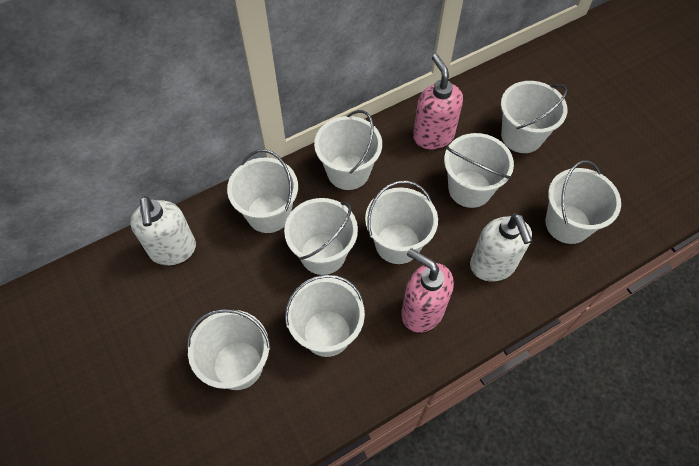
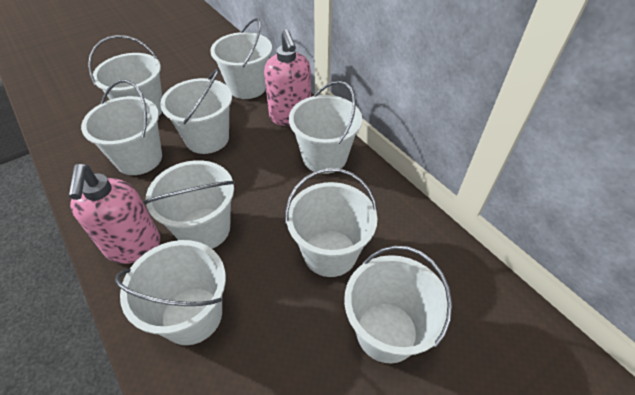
white soap dispenser: 2 -> 0

